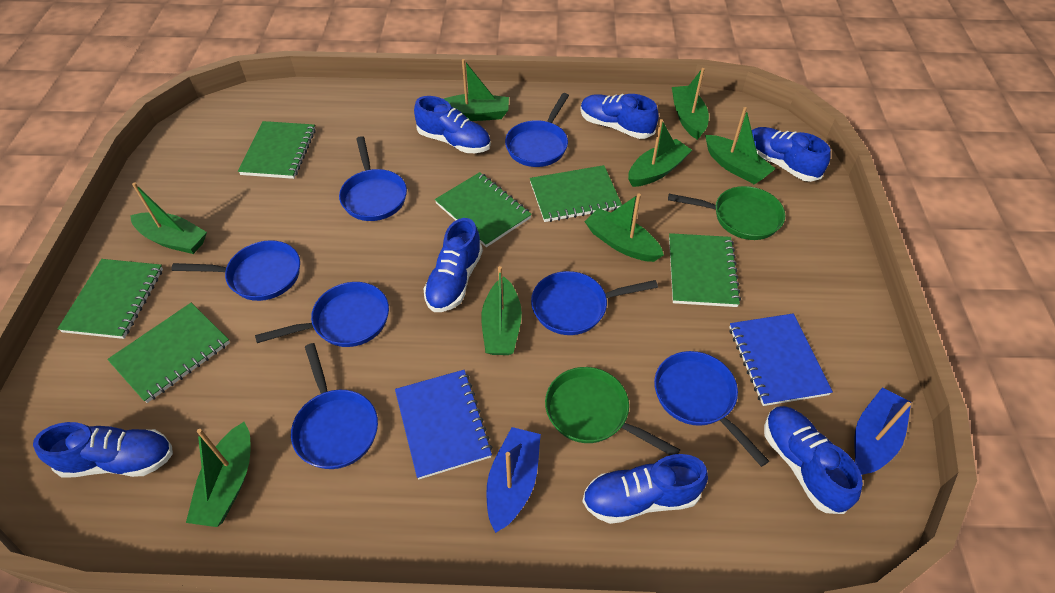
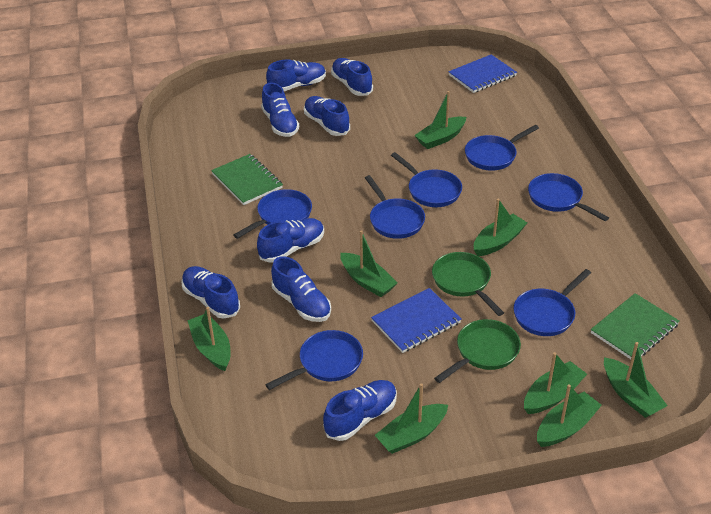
blue boat: 2 -> 0
blue shoe: 7 -> 8
green notebook: 6 -> 2

